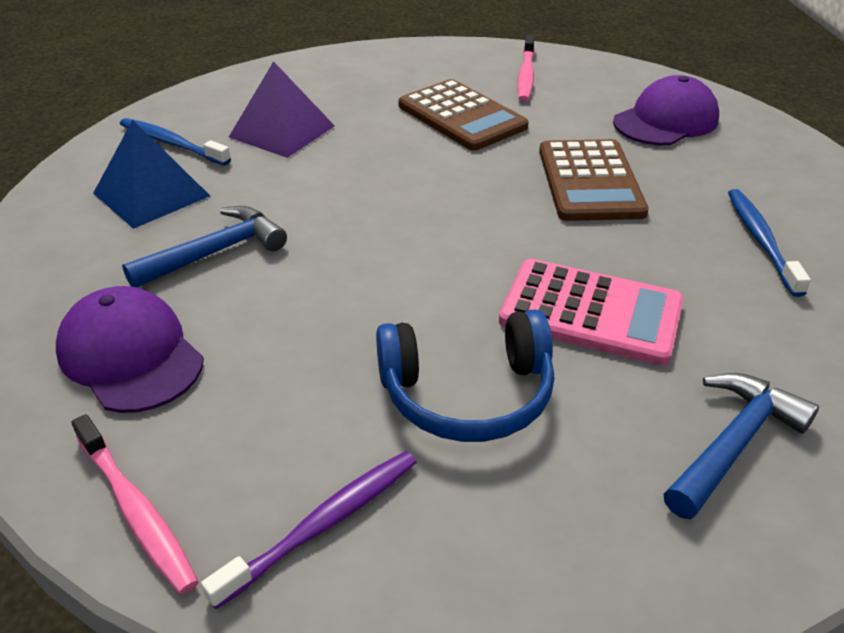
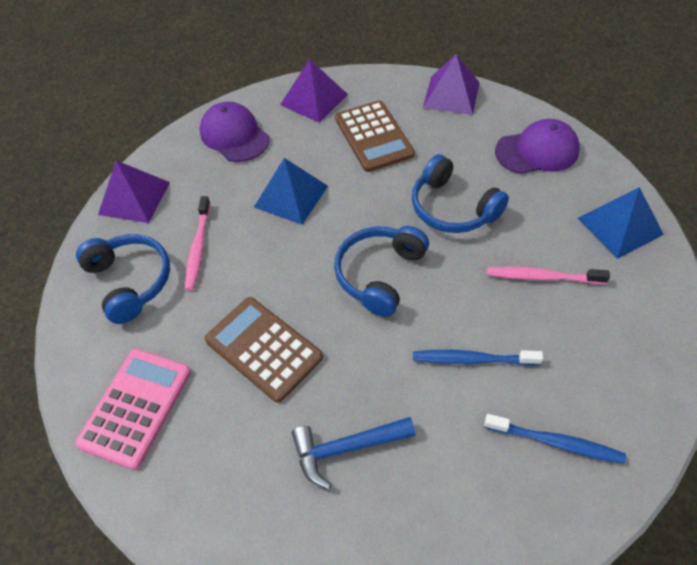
blue hammer: 2 -> 1
blue headphones: 1 -> 3
blue pyramid: 1 -> 2
purple pyramid: 1 -> 3
purple toothbrush: 1 -> 0

